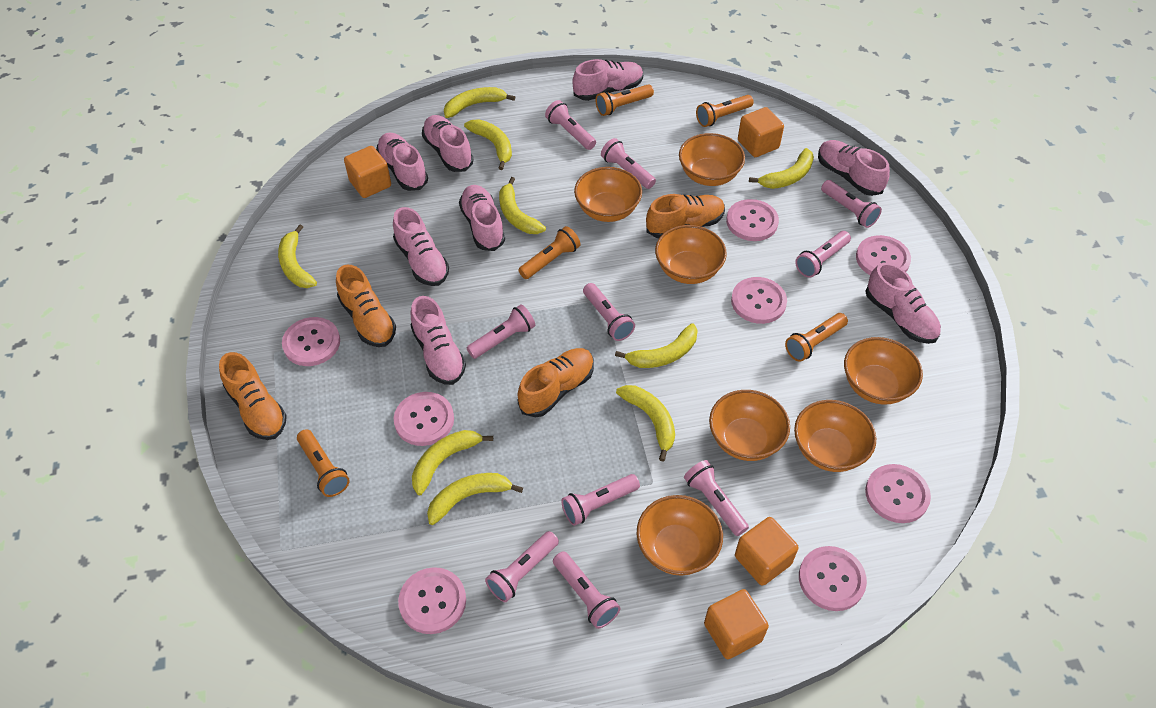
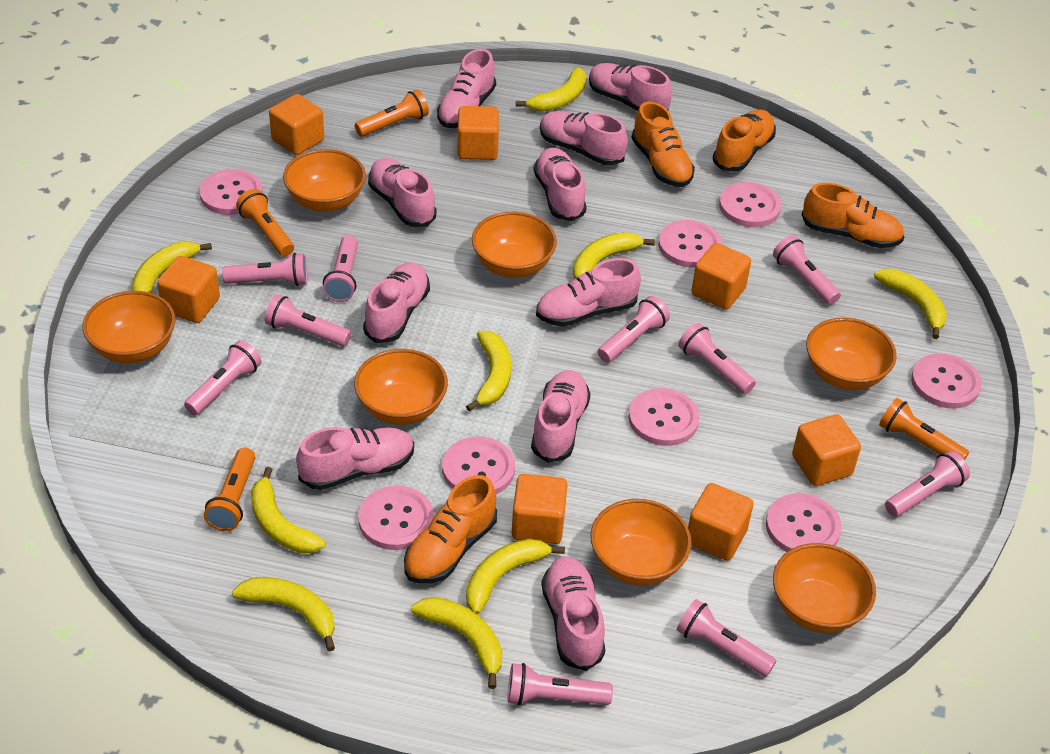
orange cube: 4 -> 7
orange flashlight: 5 -> 4
pink shoe: 8 -> 10

